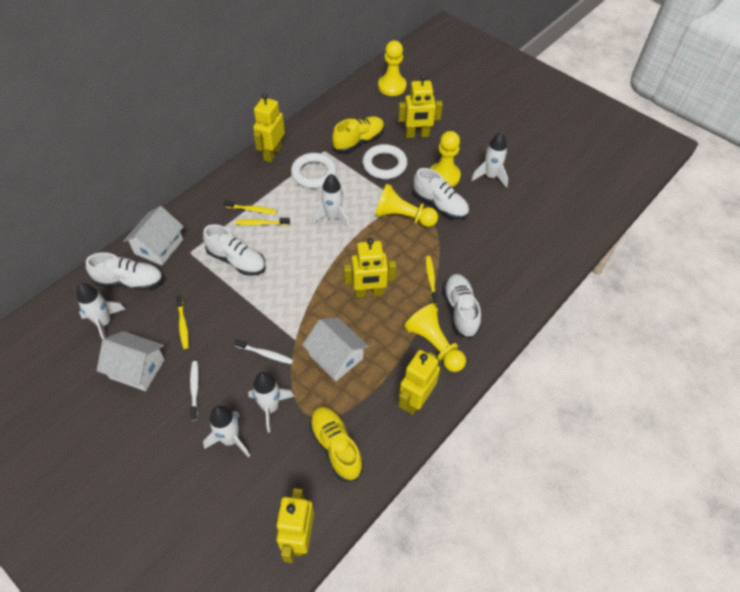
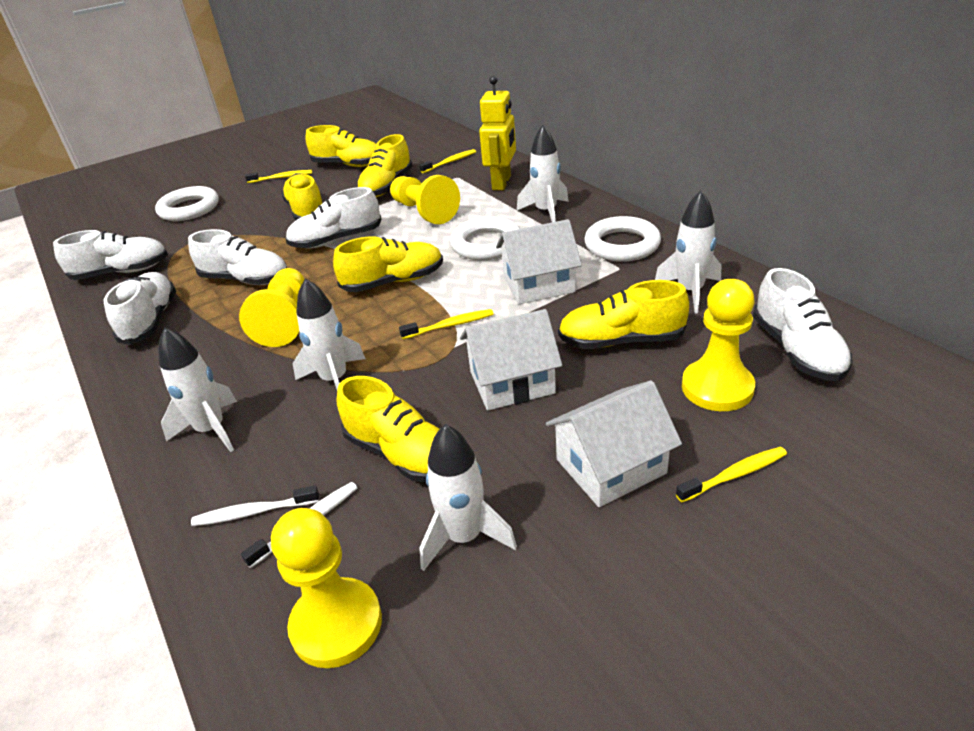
white ring: 2 -> 3
white shoe: 4 -> 5
yellow robot: 5 -> 1
yellow shoe: 2 -> 6

